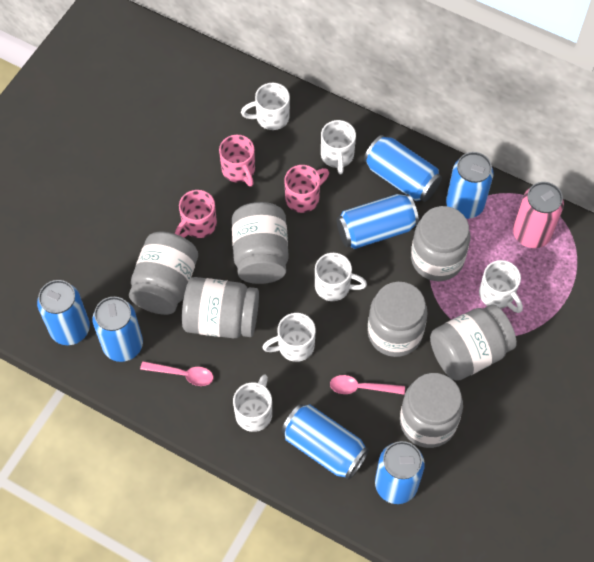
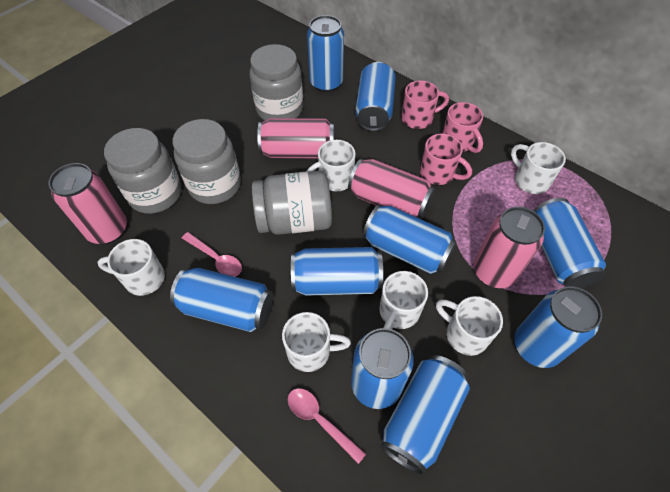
blue can: 7 -> 9
grey jar: 7 -> 4
pink can: 1 -> 4

